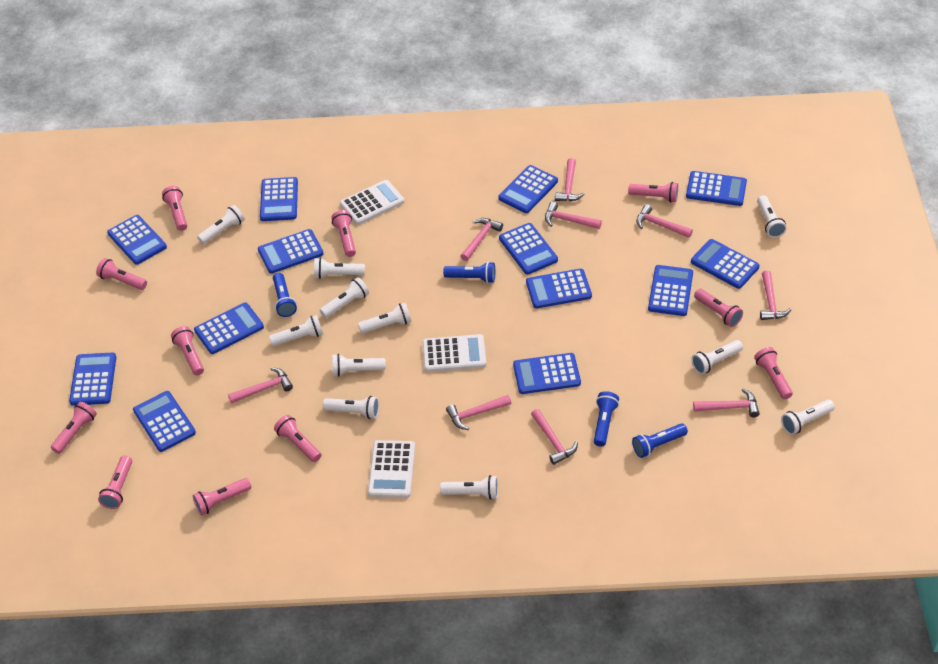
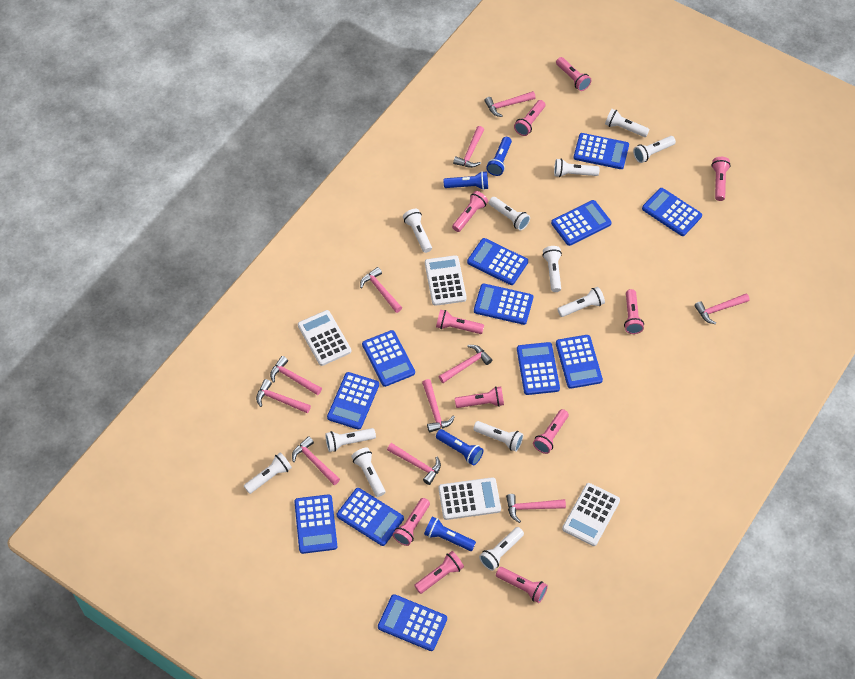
blue calculator: 13 -> 12
pink hammer: 9 -> 11
white calculator: 3 -> 4
white flashlight: 11 -> 12

